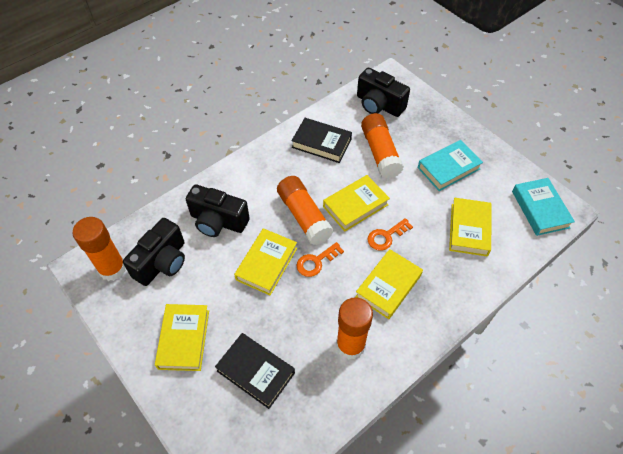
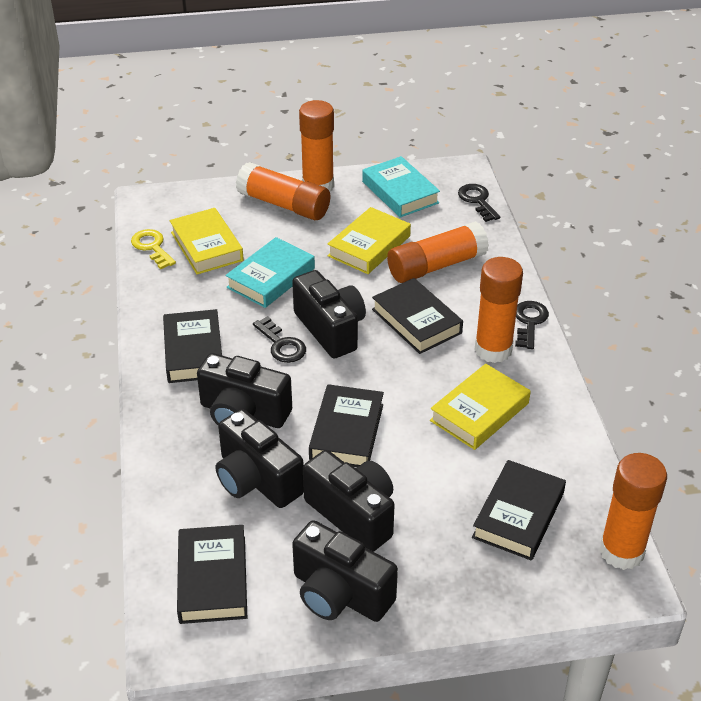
black book: 2 -> 5
black camera: 3 -> 5
black key: 0 -> 3
orange glue stick: 4 -> 5
orange key: 2 -> 0
yellow book: 5 -> 3
yellow key: 0 -> 1

